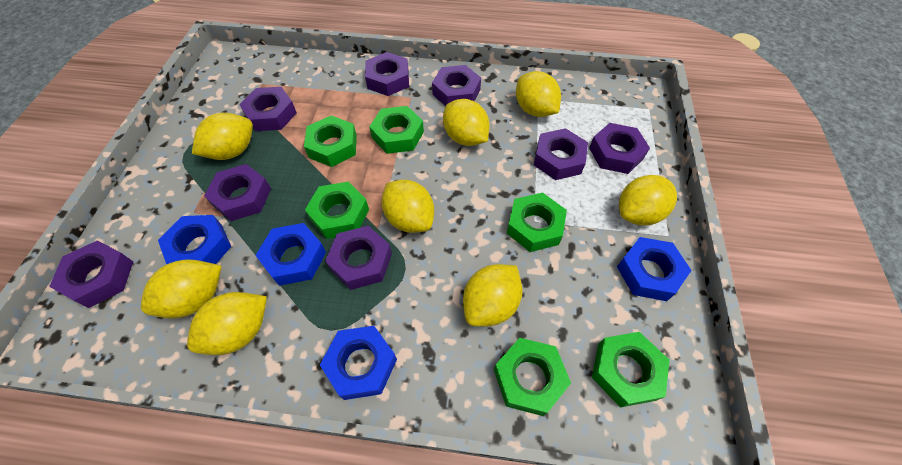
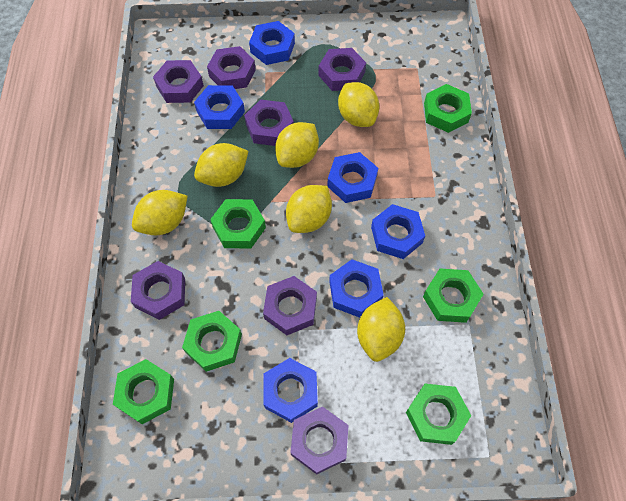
blue nut: 4 -> 6
purple nut: 8 -> 7
yellow lemon: 8 -> 6

